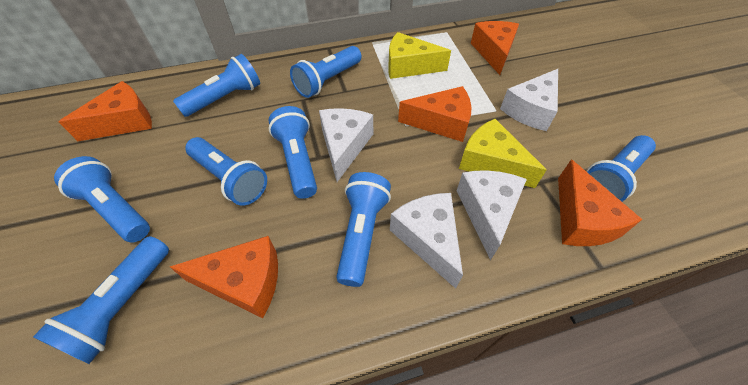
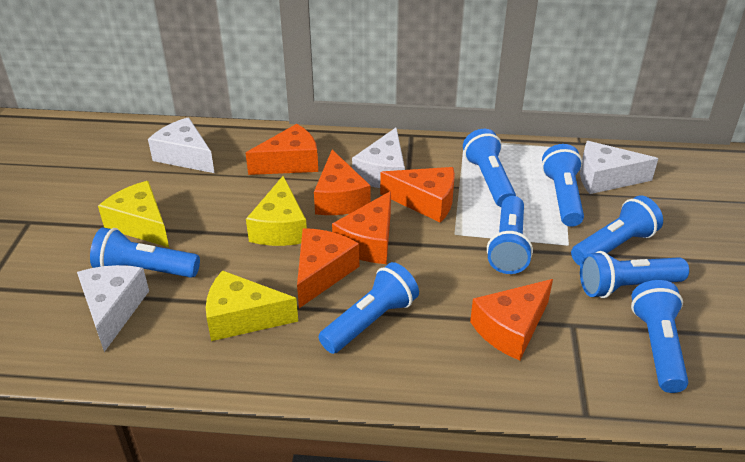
orange cheese: 5 -> 6
yellow cheese: 2 -> 3

